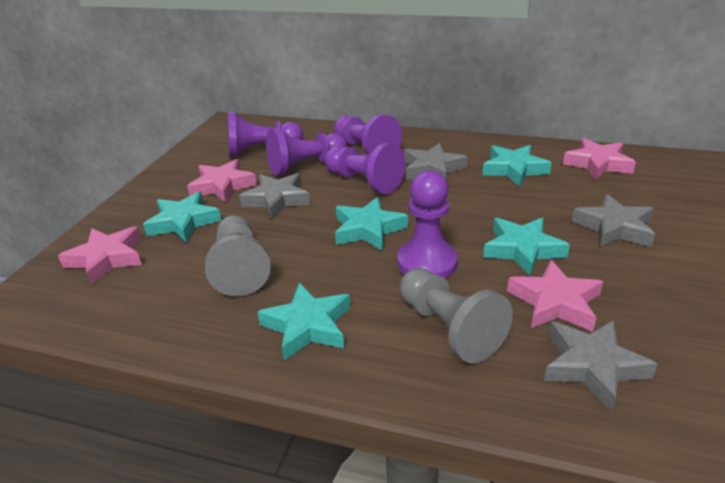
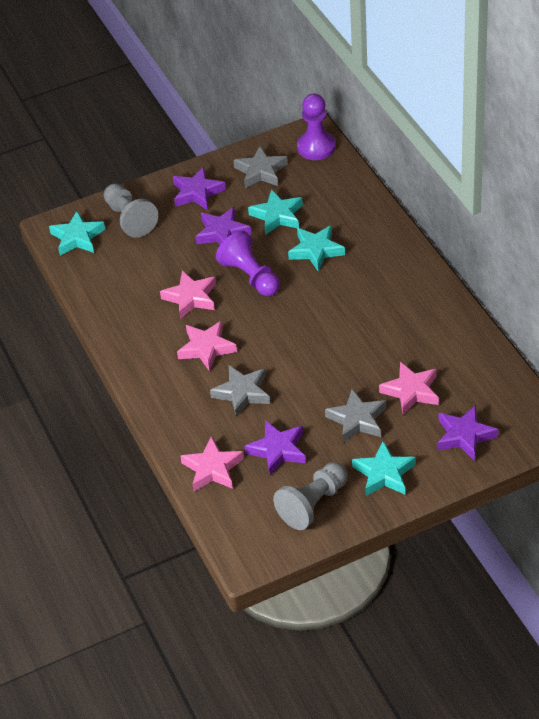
grey star: 4 -> 3
purple pawn: 5 -> 2
purple star: 0 -> 4
turquoise star: 5 -> 4

